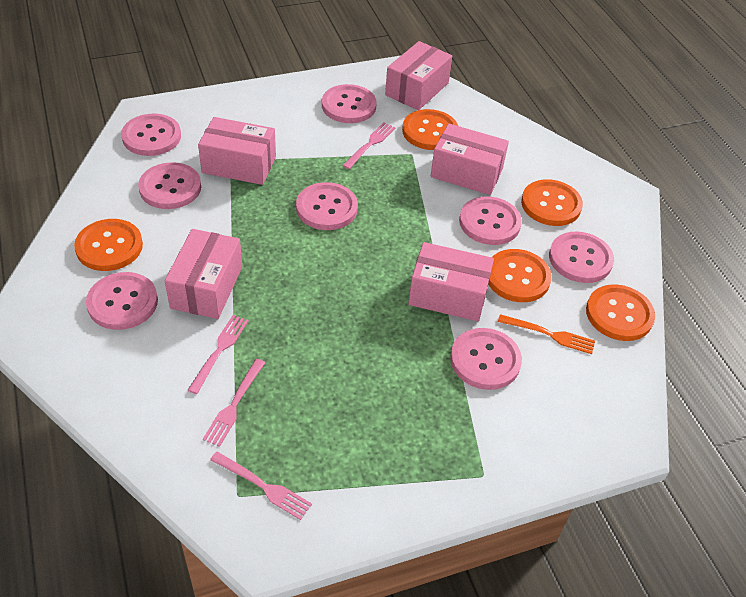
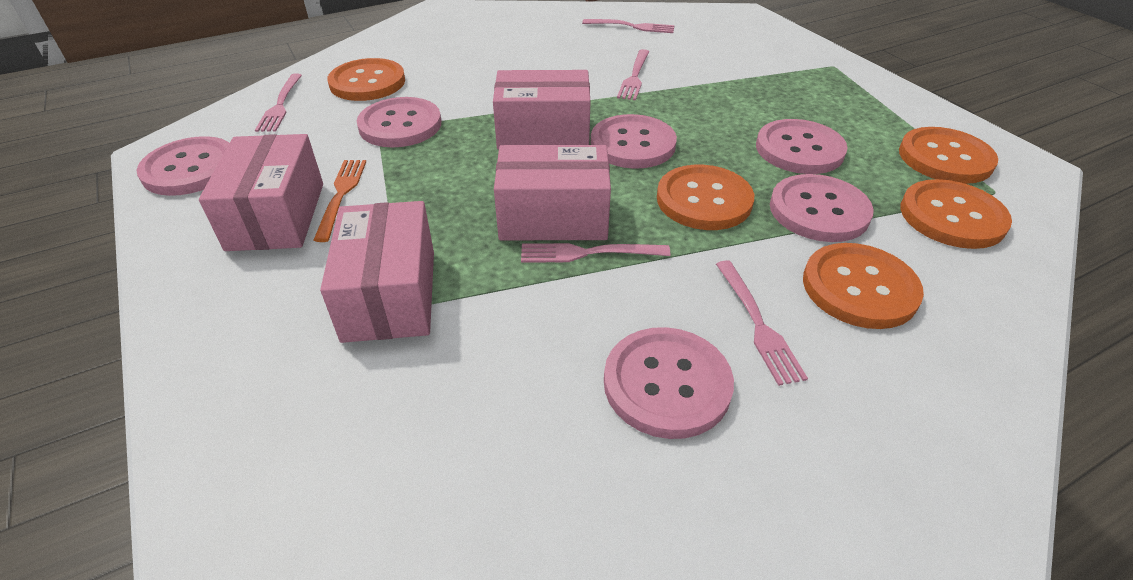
pink box: 5 -> 4
pink button: 8 -> 6
pink fork: 4 -> 5

